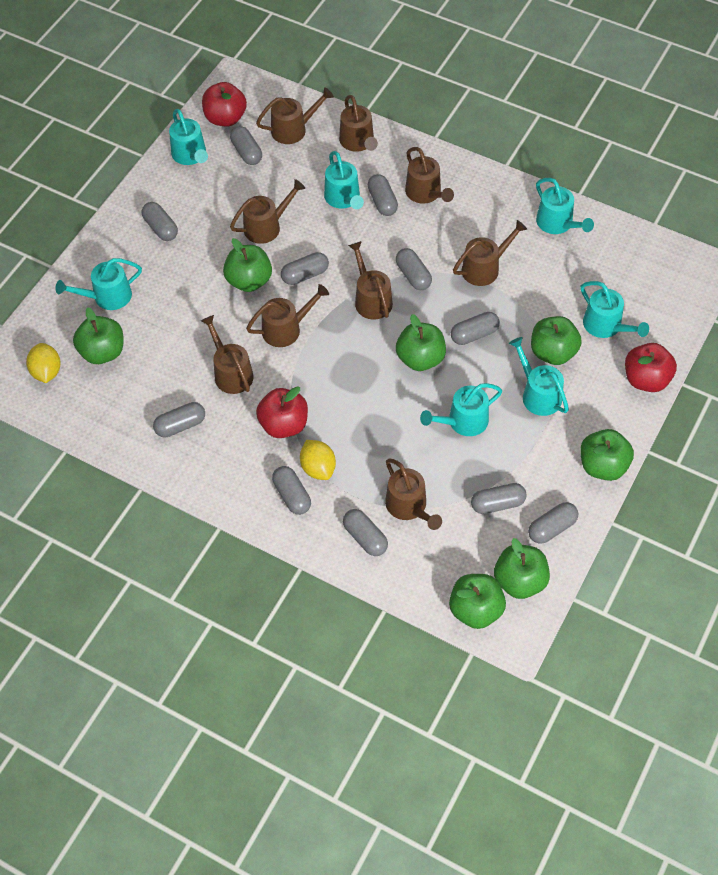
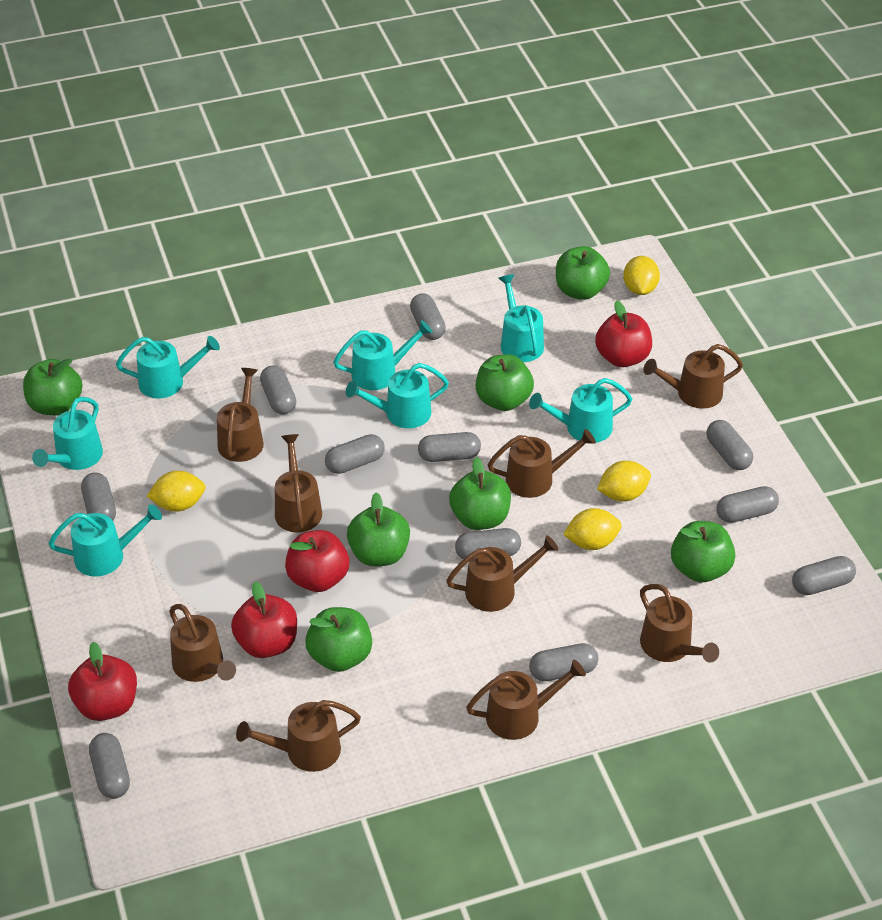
red apple: 3 -> 4
yellow lemon: 2 -> 4

